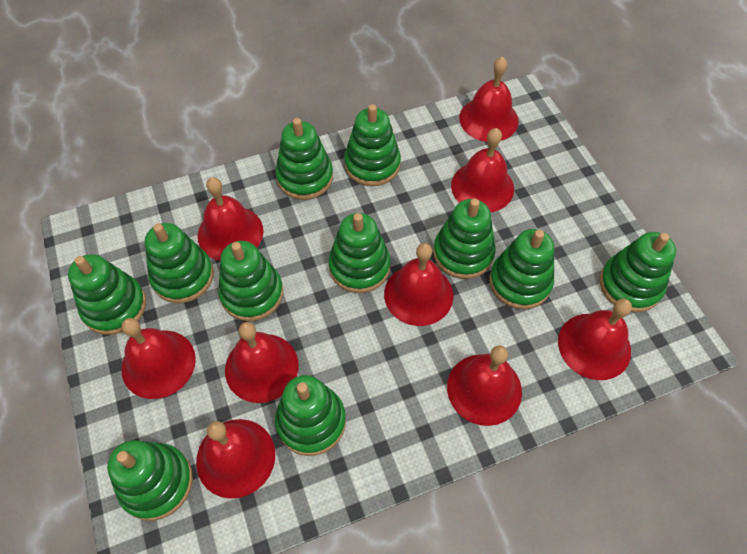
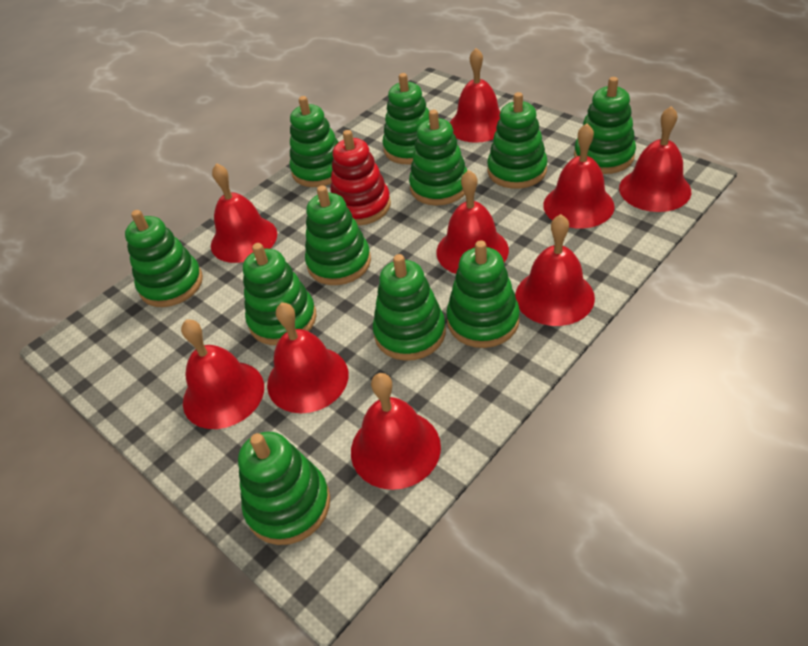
red stacking toy: 0 -> 1

